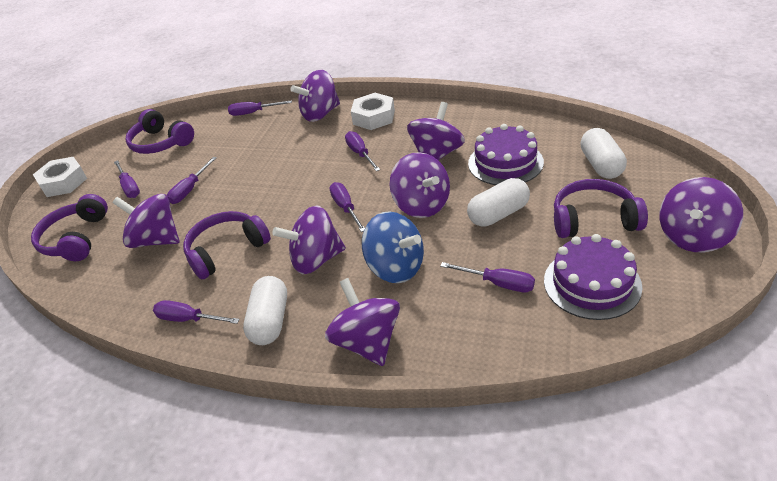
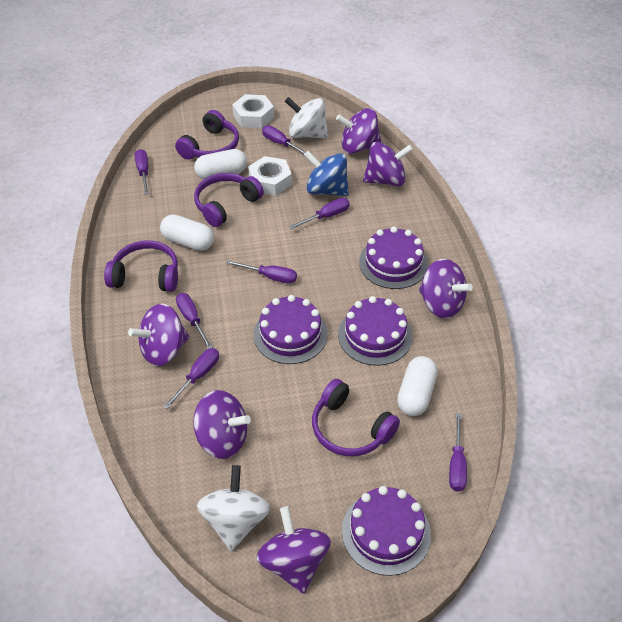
purple cake: 2 -> 4
purple spinning top: 7 -> 6
white spinning top: 0 -> 2

